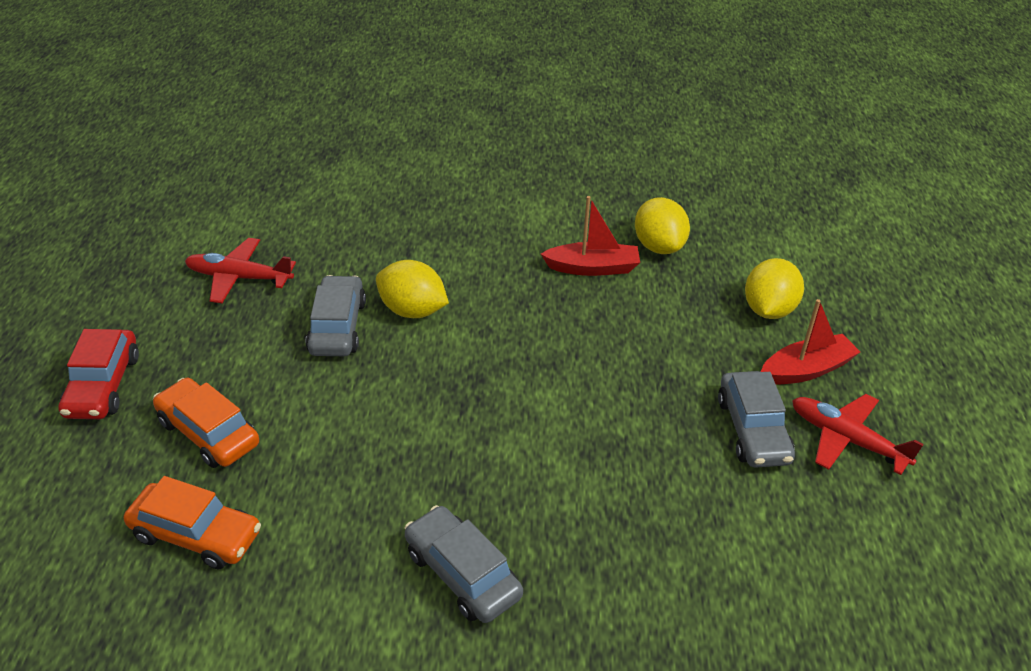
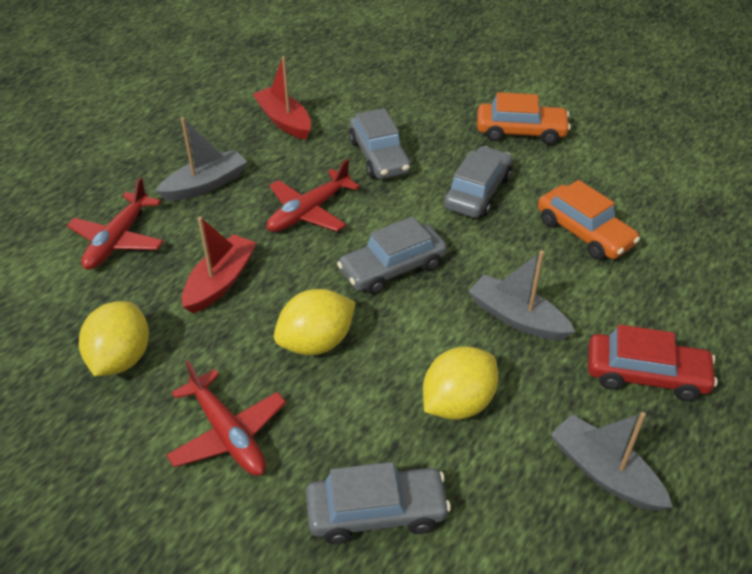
grey boat: 0 -> 3
grey car: 3 -> 4
red plane: 2 -> 3

